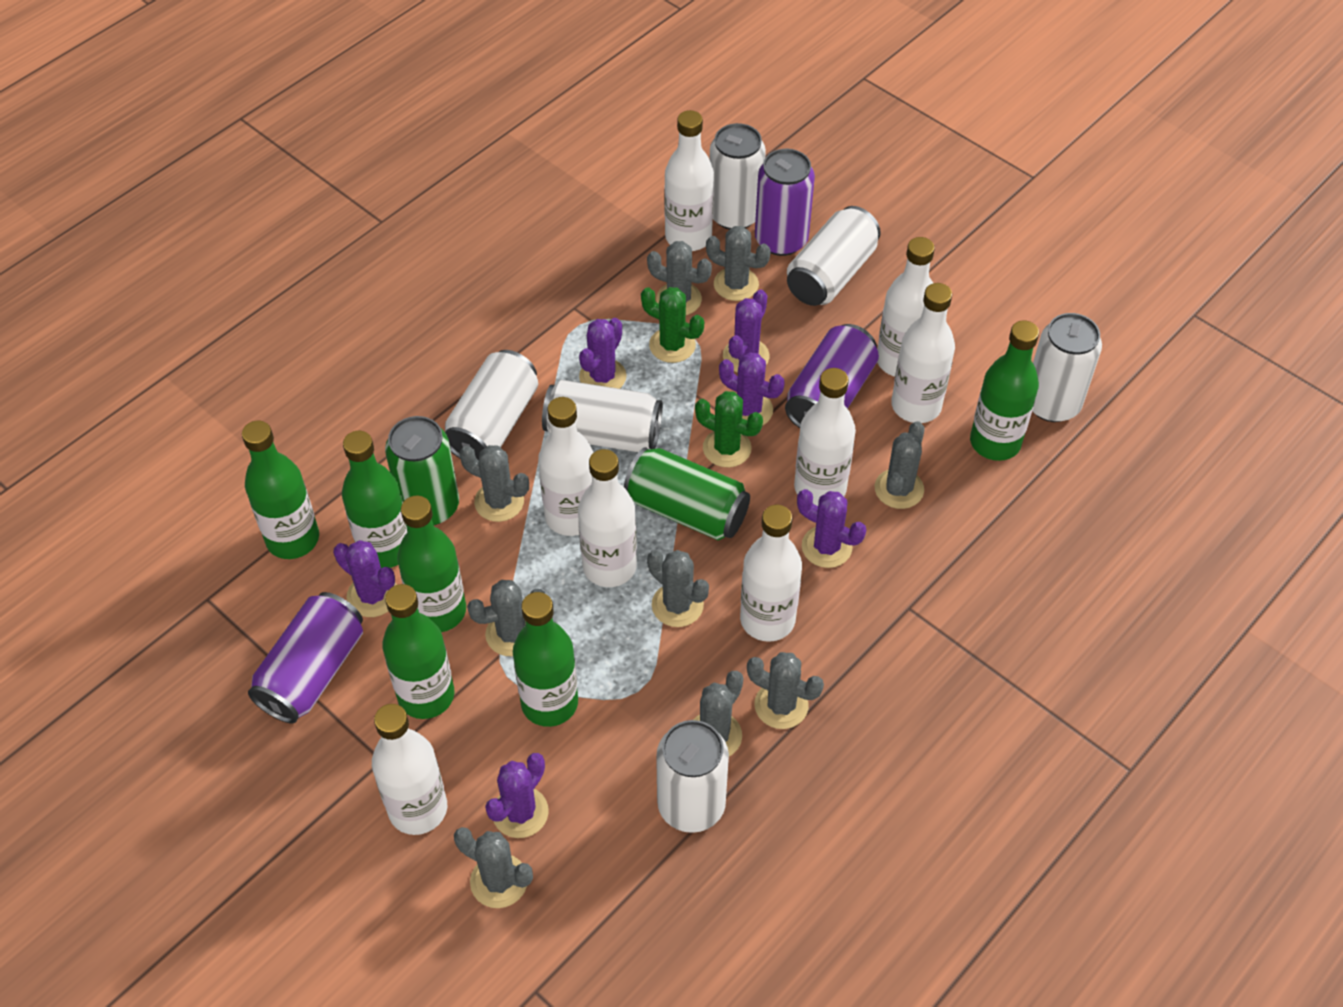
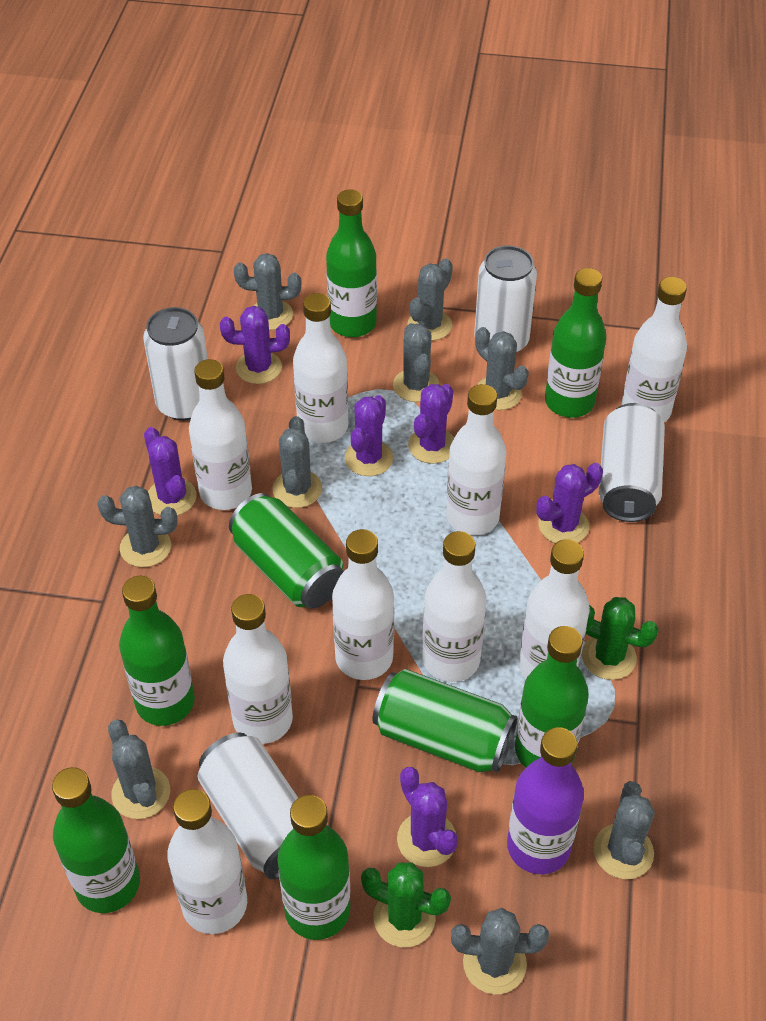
purple bottle: 0 -> 1
purple can: 3 -> 0
white bottle: 8 -> 9
white can: 6 -> 4

